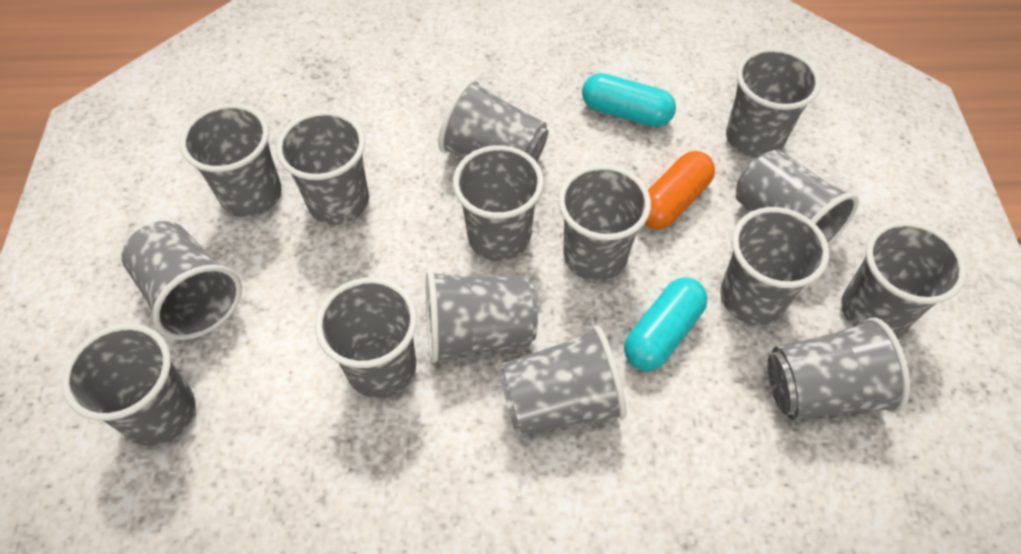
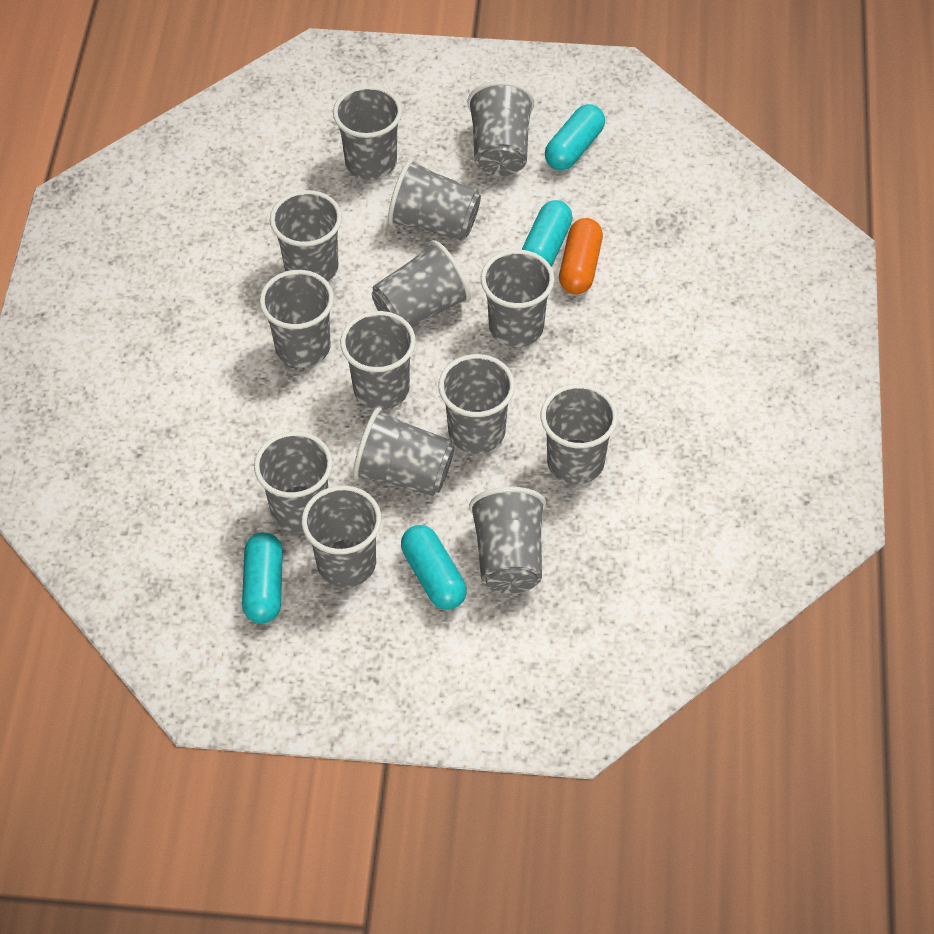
grey cup: 15 -> 14
turquoise capsule: 2 -> 4

